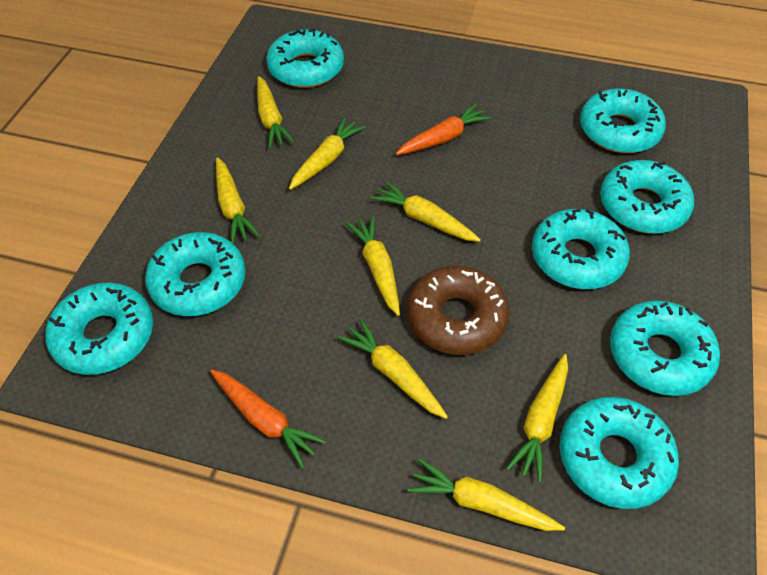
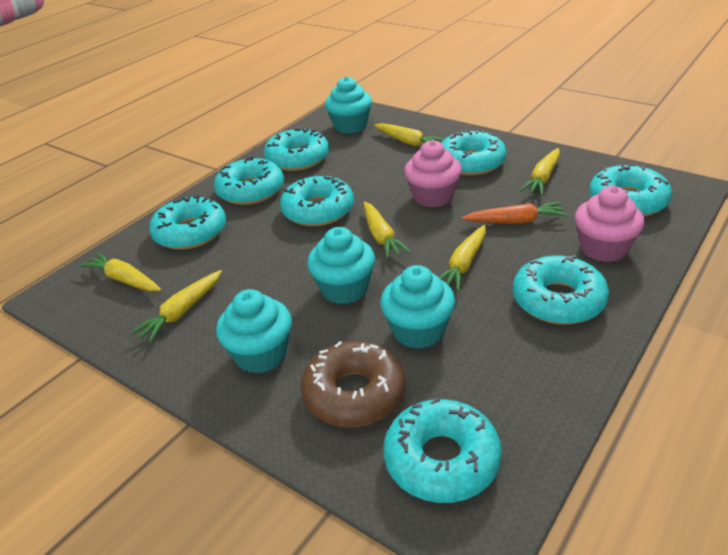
orange carrot: 2 -> 1
pink cupcake: 0 -> 2
turquoise cupcake: 0 -> 4
yellow carrot: 8 -> 6

